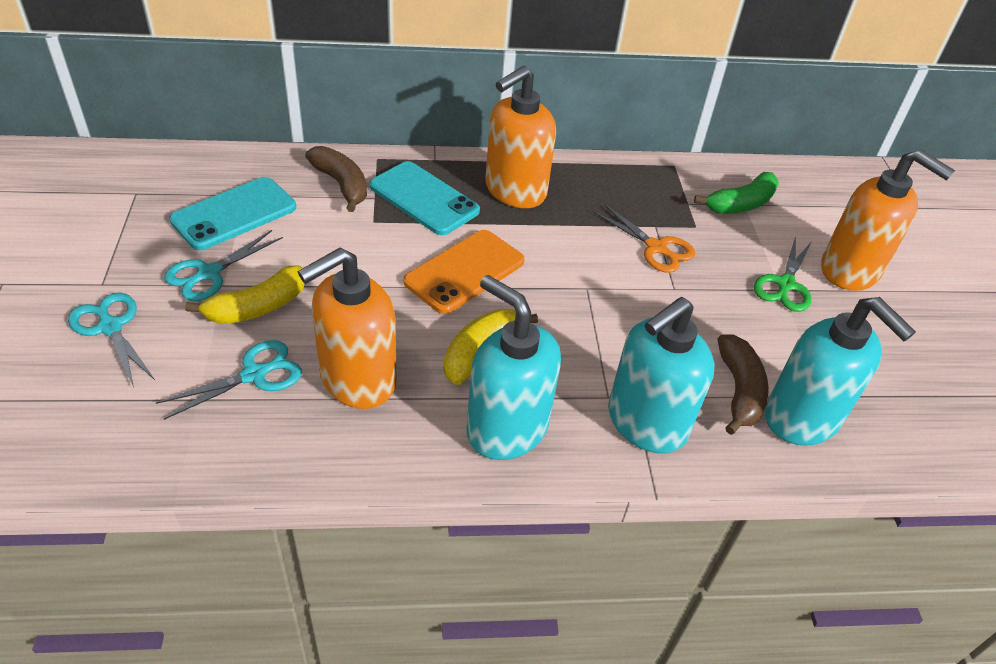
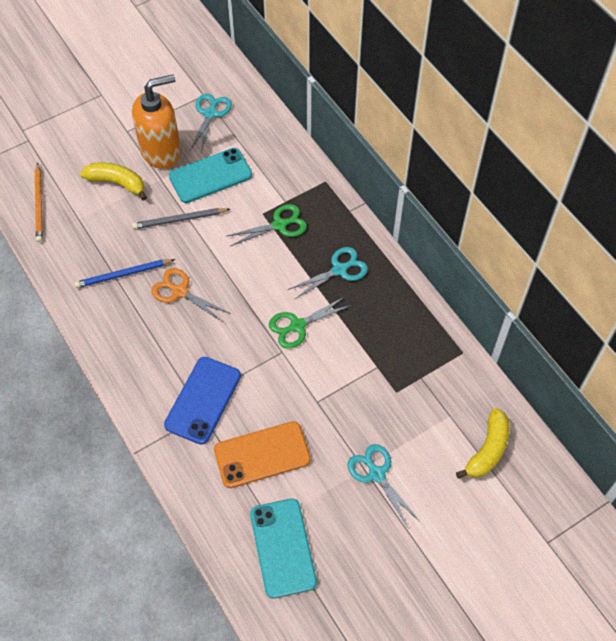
blue pencil: 0 -> 1
blue phone: 0 -> 1
brown banana: 2 -> 0
green banana: 1 -> 0
green scissors: 1 -> 2
grey pencil: 0 -> 1
orange pencil: 0 -> 1
orange soap dispenser: 3 -> 1
turquoise soap dispenser: 3 -> 0

